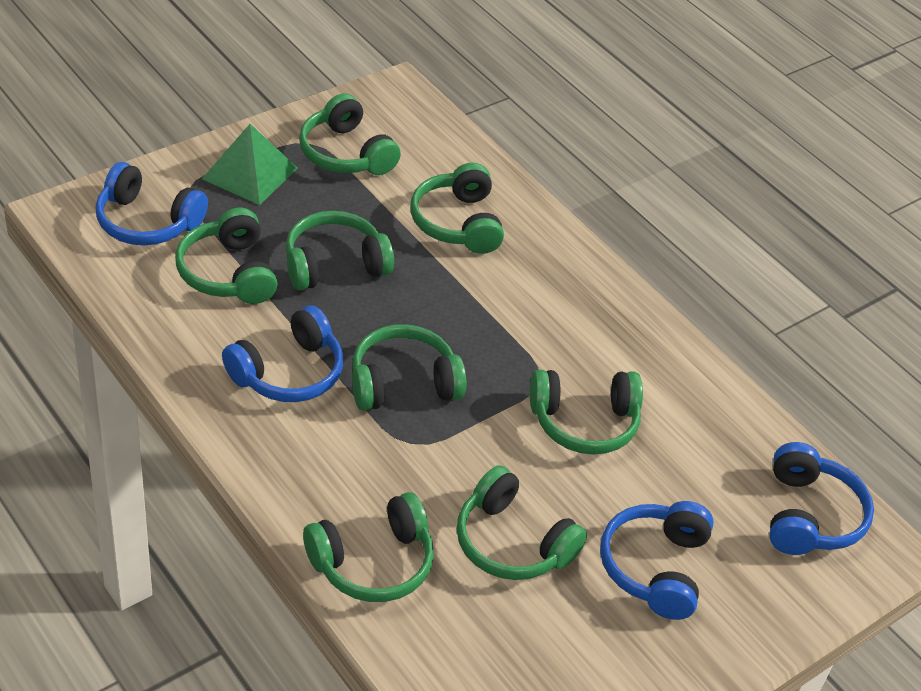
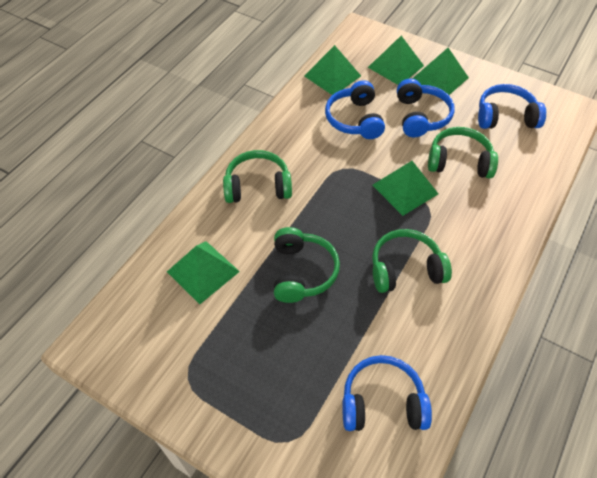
green headphones: 8 -> 4
green pyramid: 1 -> 5

